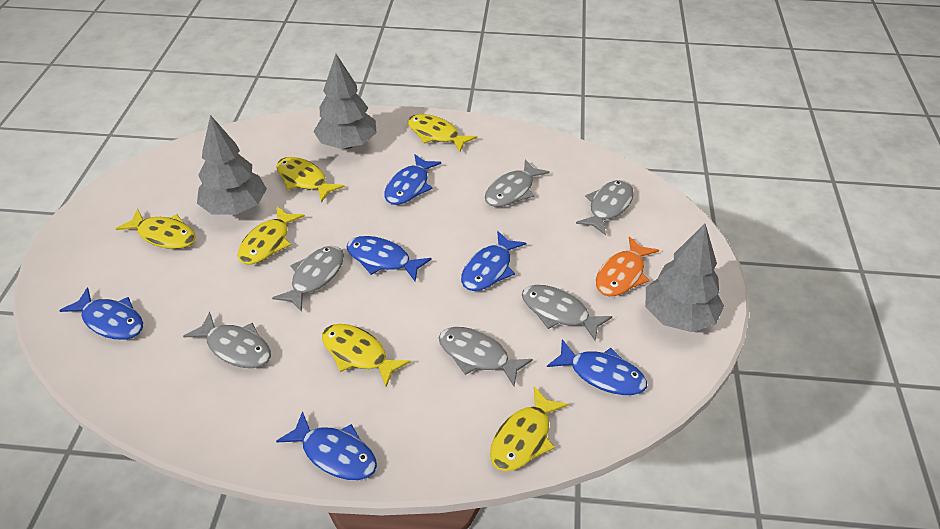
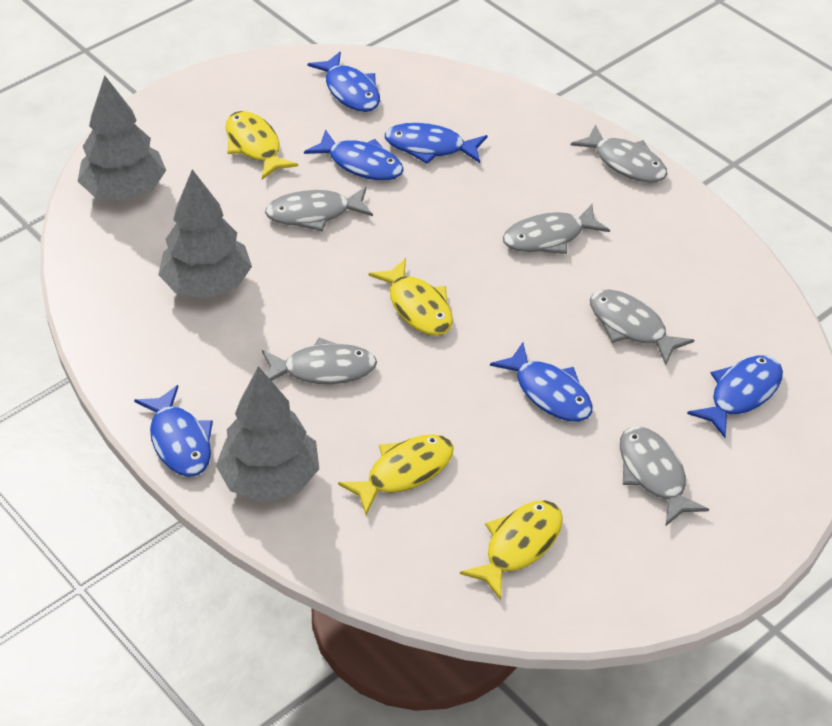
orange fish: 1 -> 0
yellow fish: 6 -> 4

